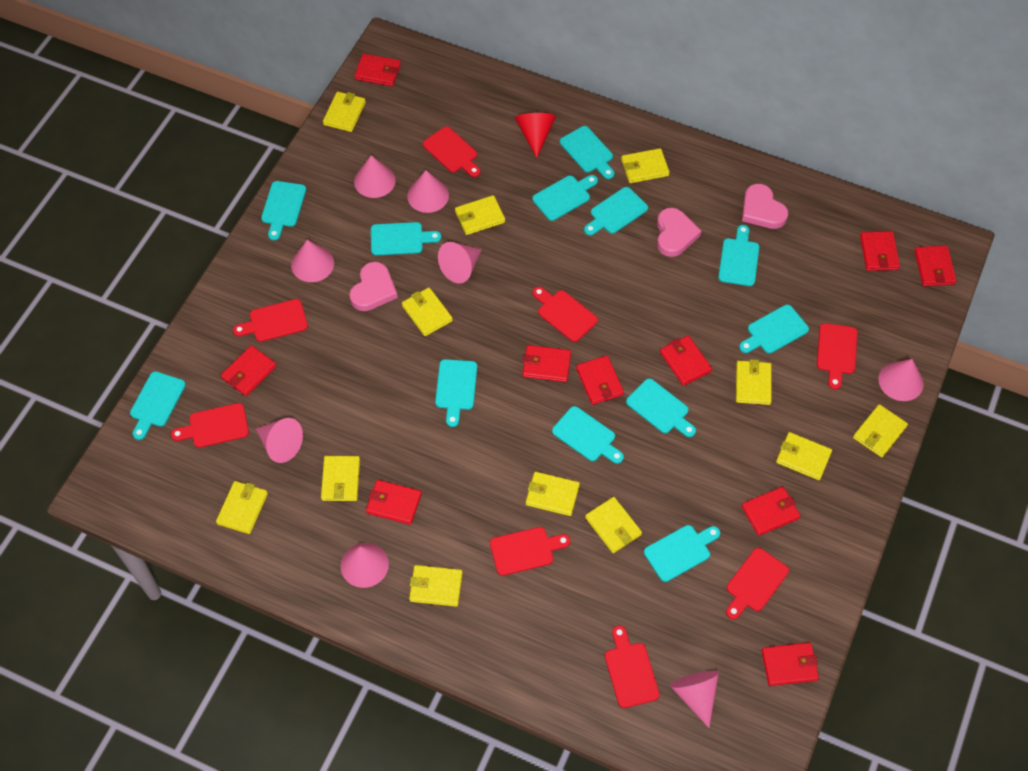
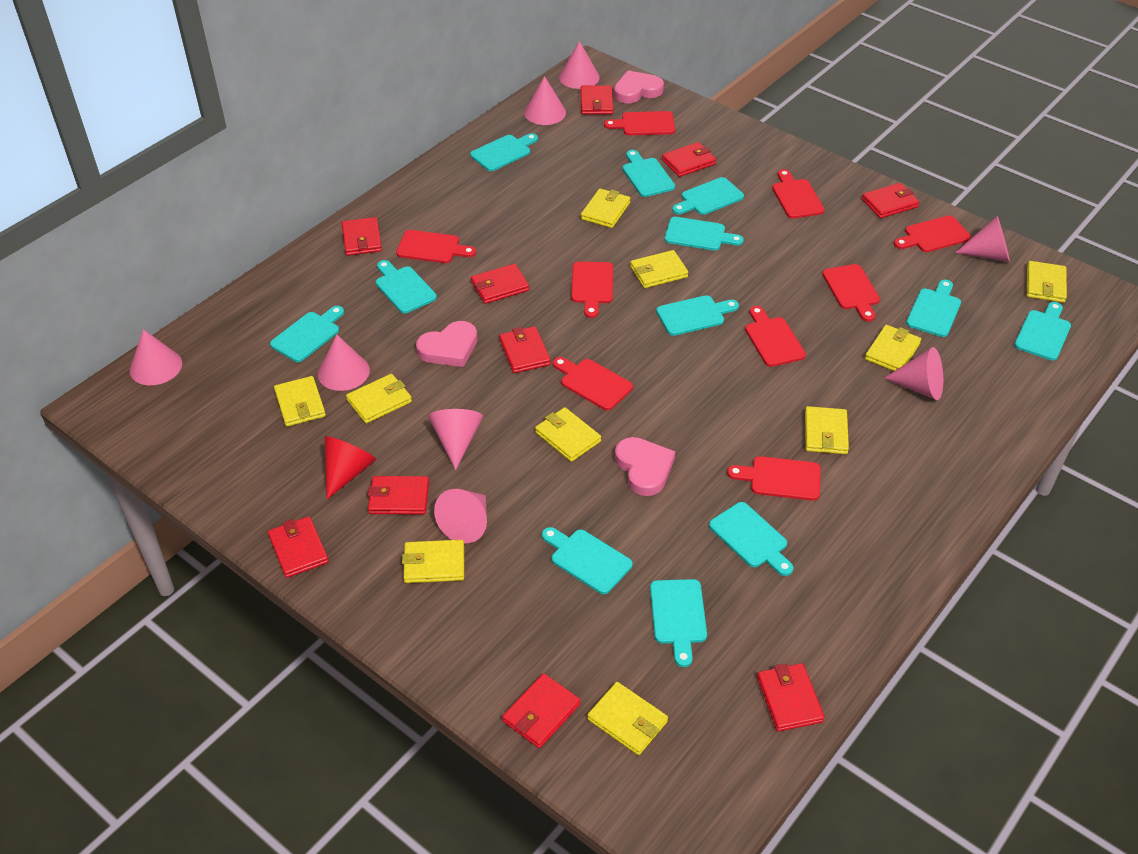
red cutting board: 8 -> 9
yellow wallet: 12 -> 10

